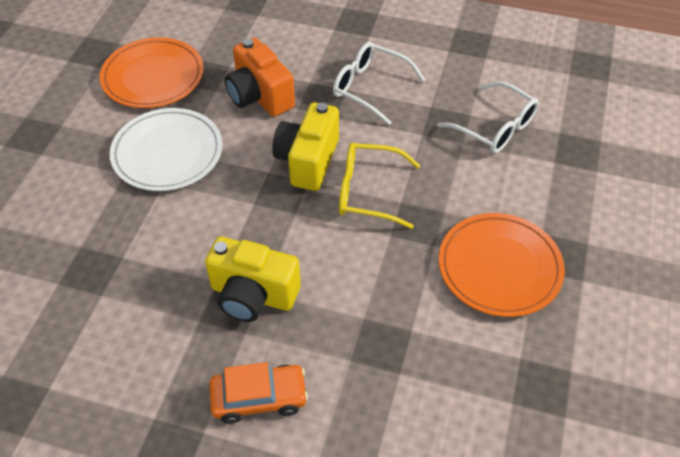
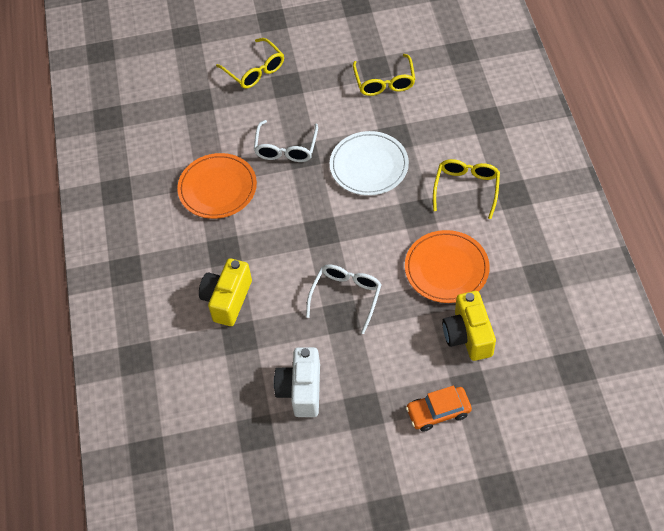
orange camera: 1 -> 0
white camera: 0 -> 1
yellow glasses: 1 -> 3

